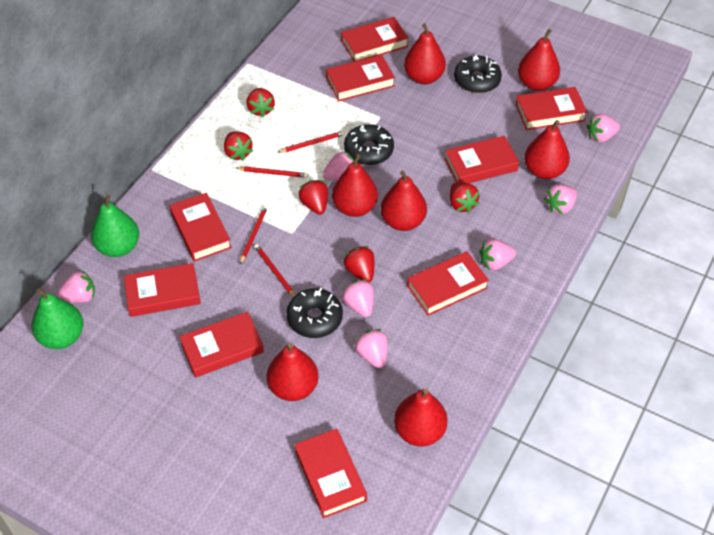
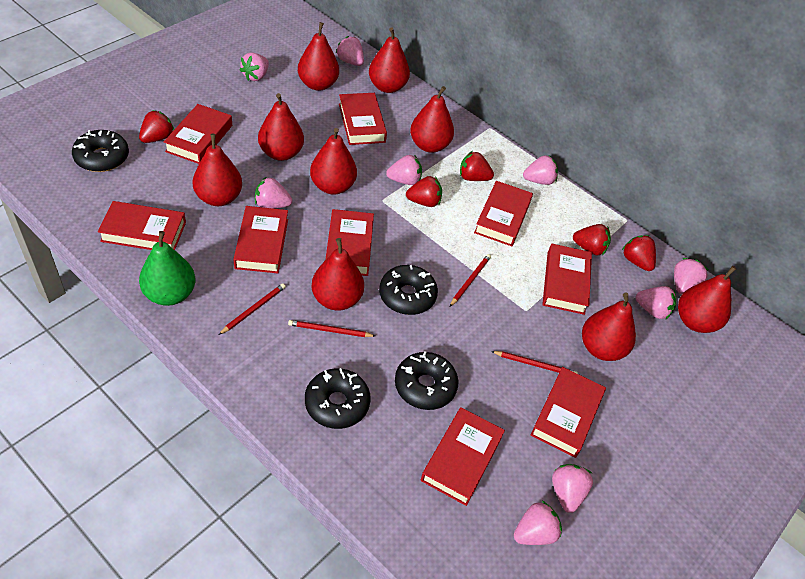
black donut: 3 -> 4
green pear: 2 -> 1
pink strawberry: 7 -> 9
red pear: 7 -> 9

